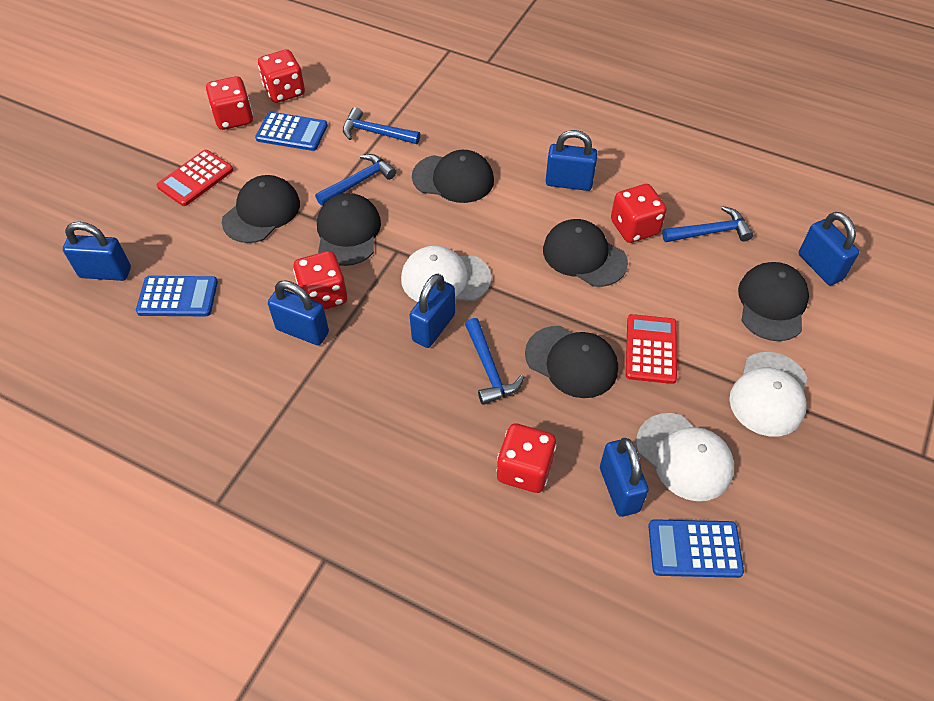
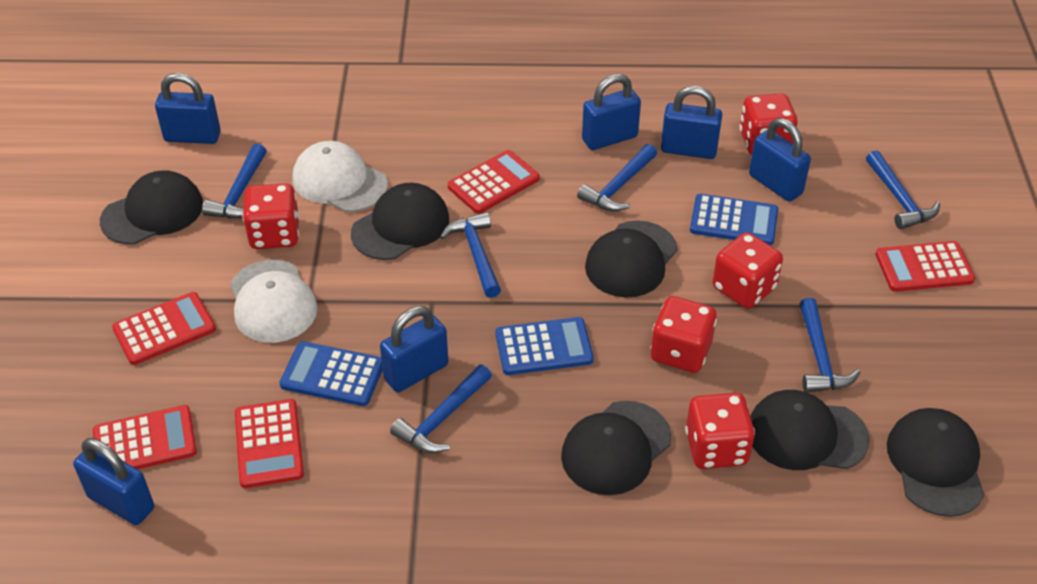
blue hammer: 4 -> 6
red calculator: 2 -> 5
white cap: 3 -> 2

